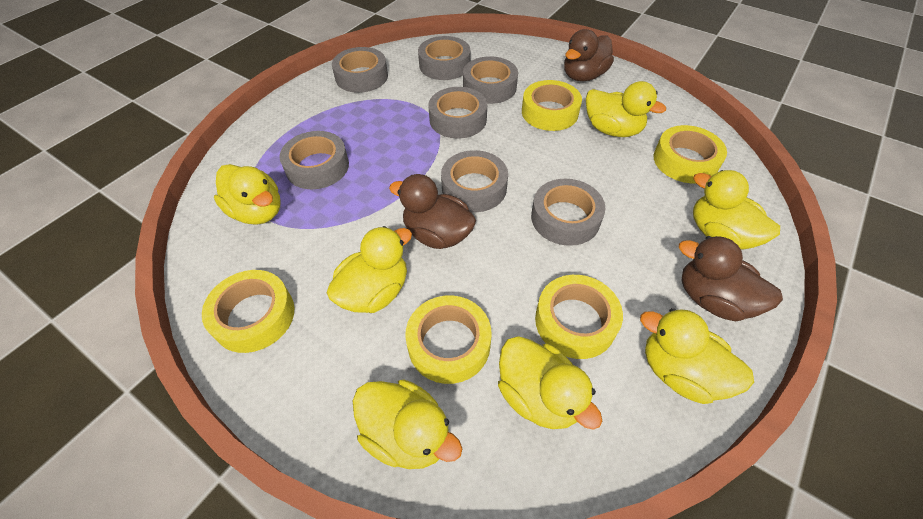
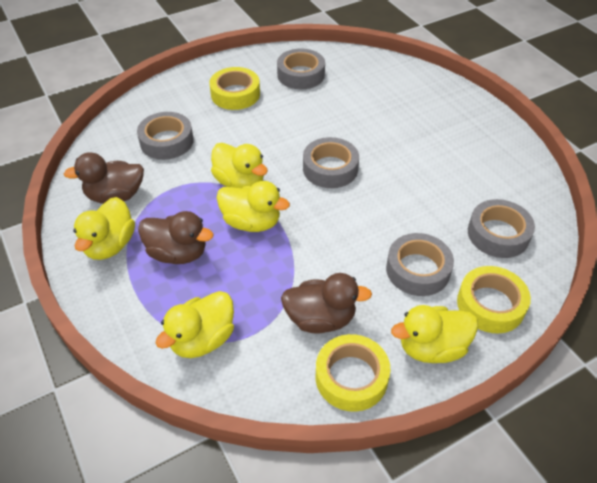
grey tape: 7 -> 5
yellow duck: 7 -> 5
yellow tape: 5 -> 3

